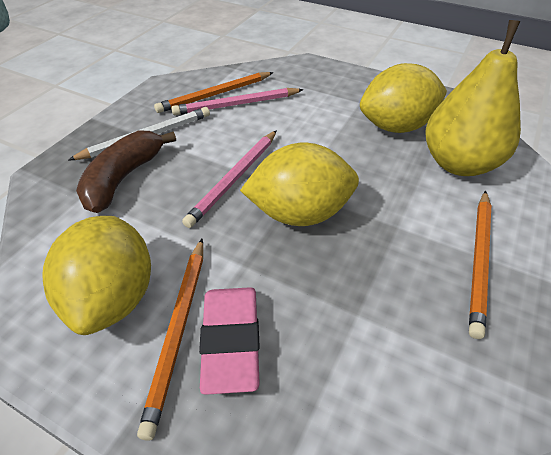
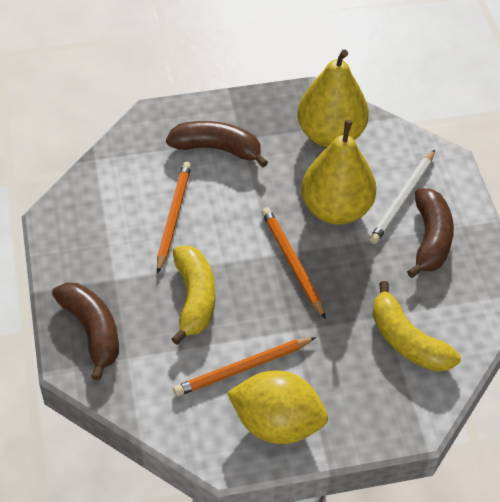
brown banana: 1 -> 3
pink eraser: 1 -> 0
pink pencil: 2 -> 0
yellow banana: 0 -> 2
yellow lemon: 3 -> 1
yellow pear: 1 -> 2

